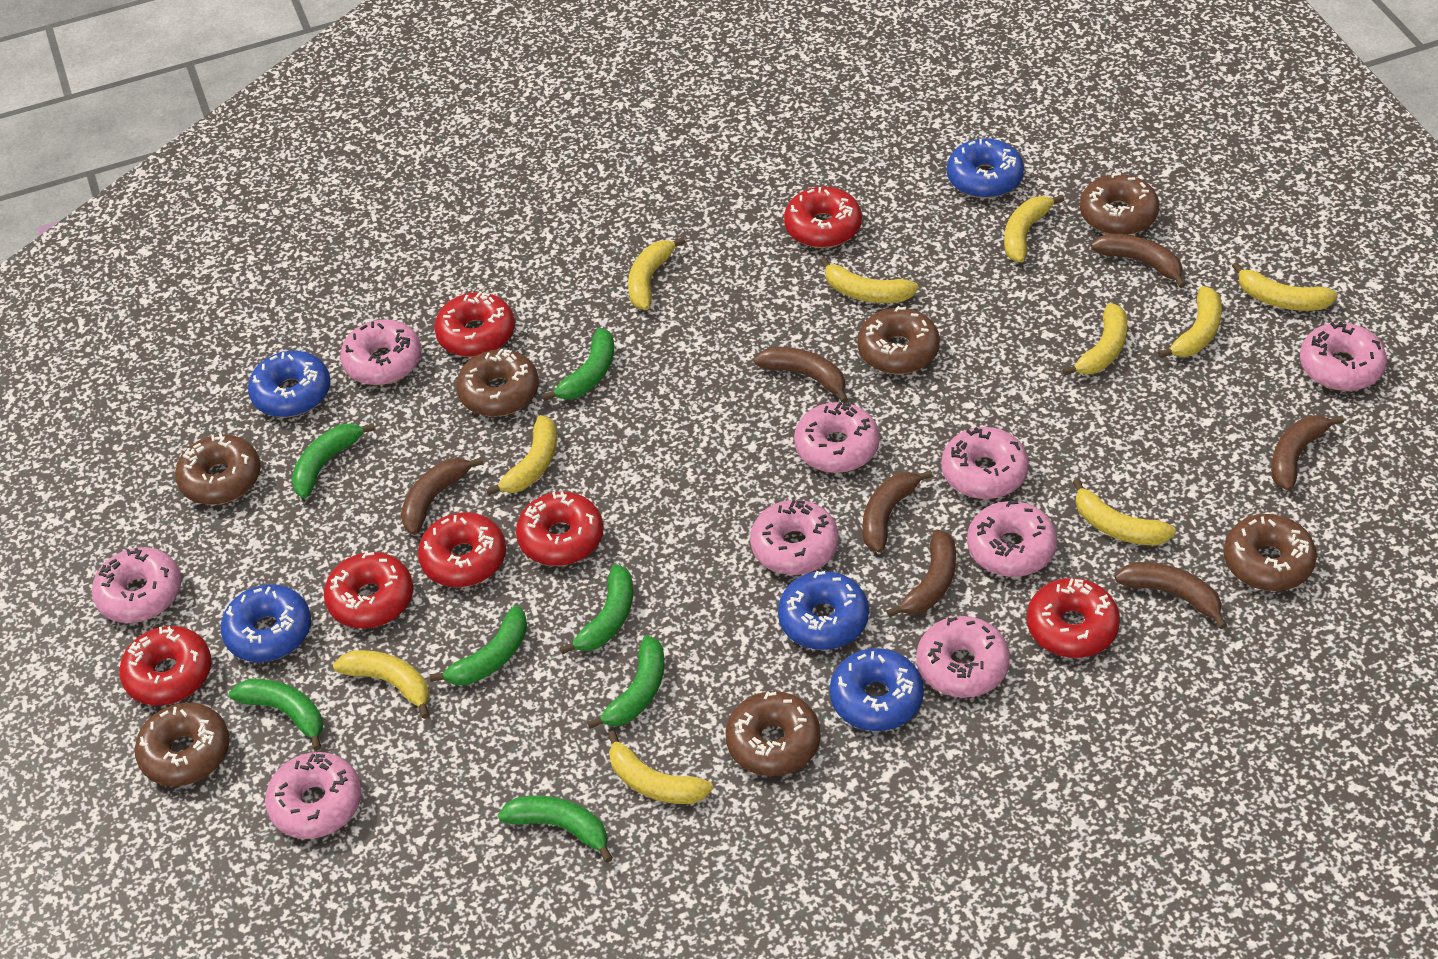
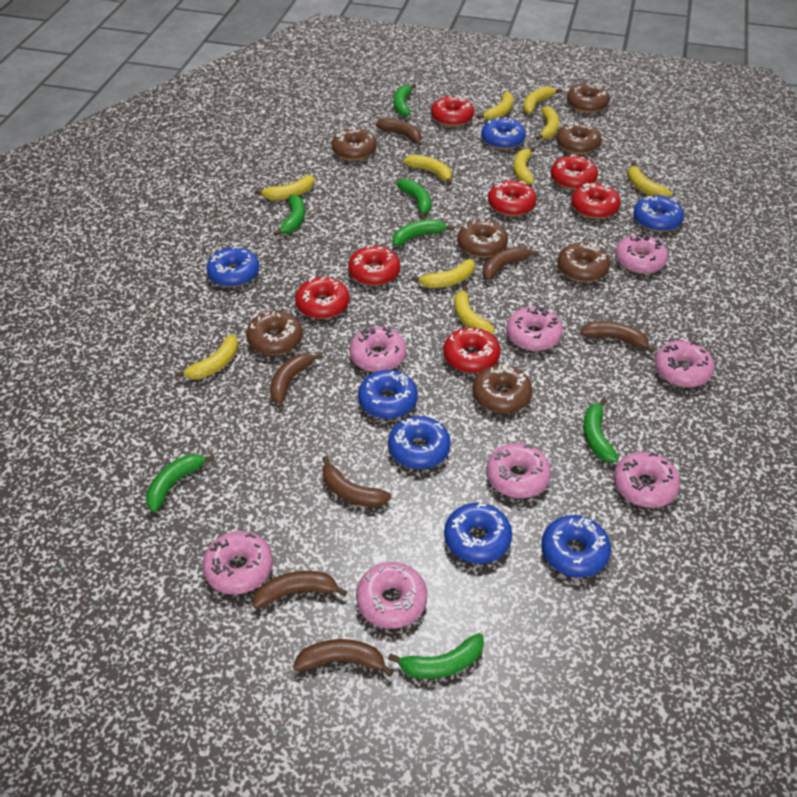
blue donut: 5 -> 7
pink donut: 9 -> 8

